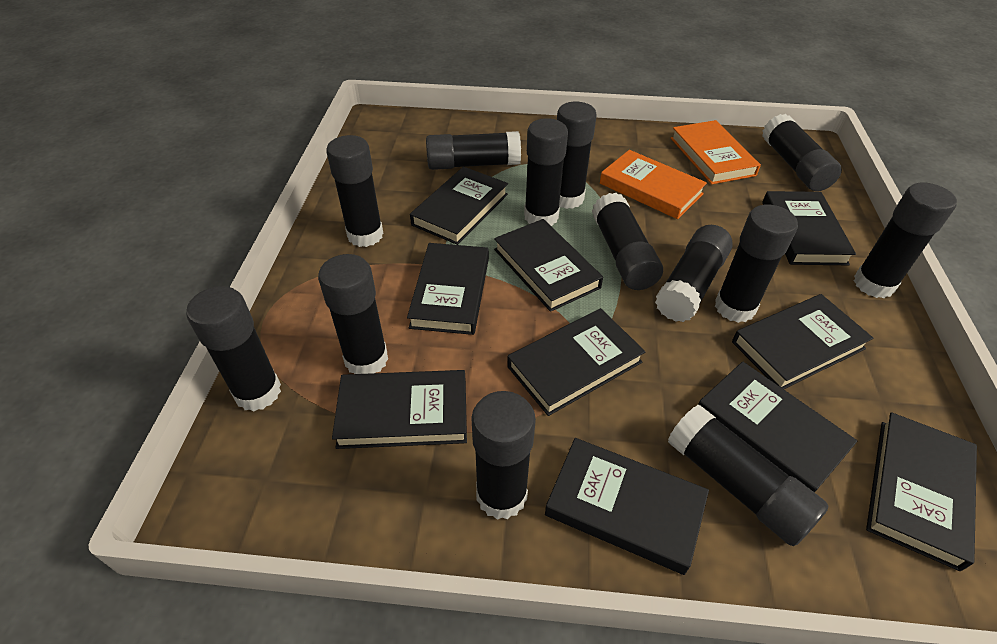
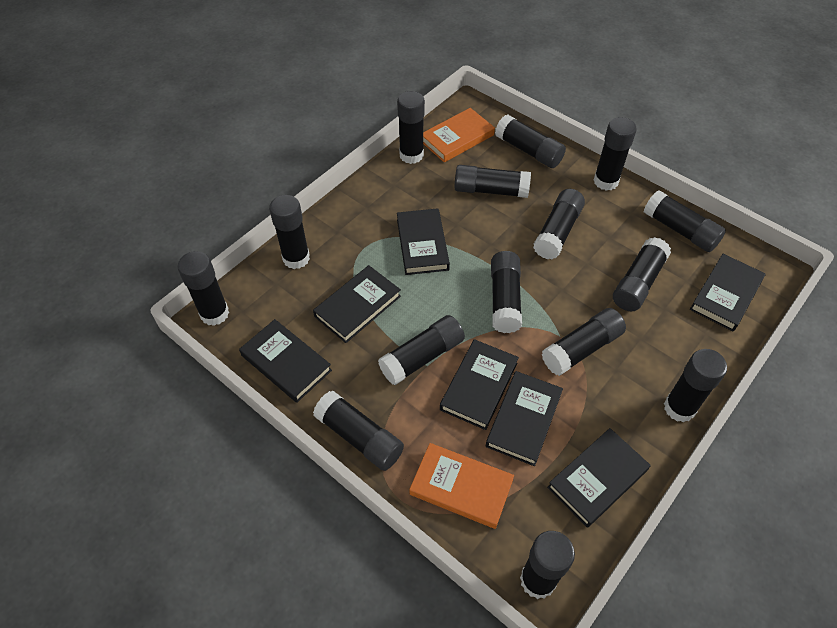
black book: 10 -> 7
black glue stick: 13 -> 15

